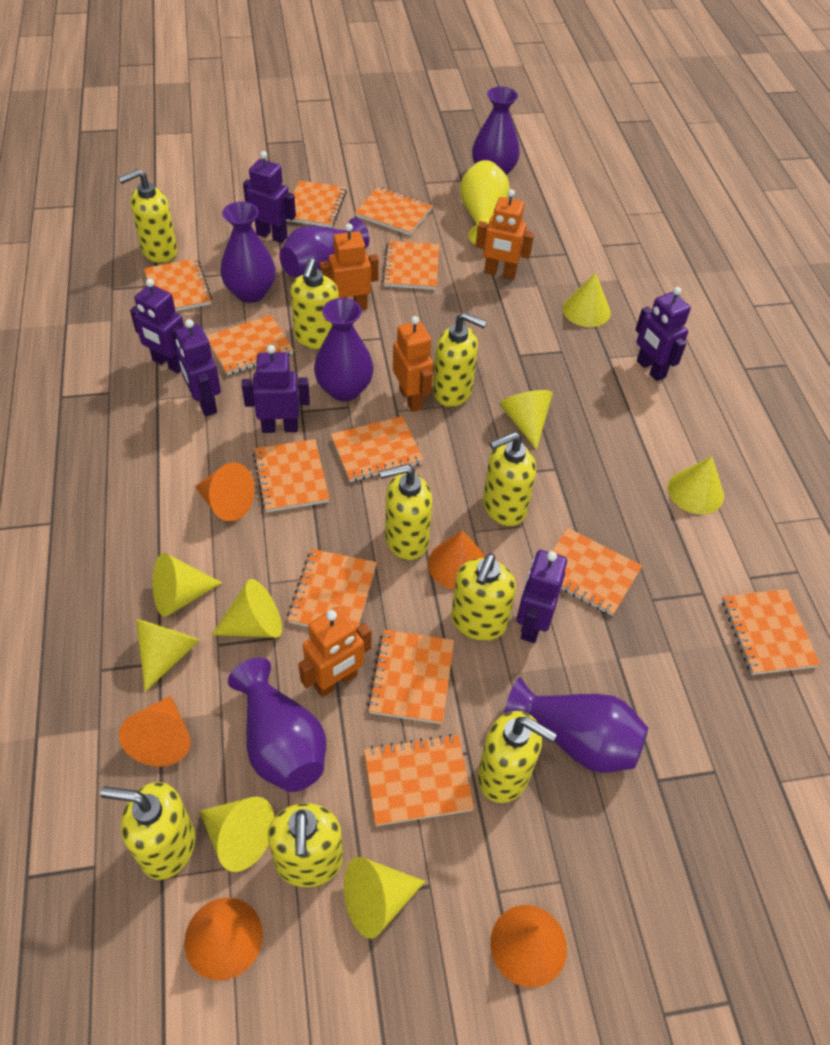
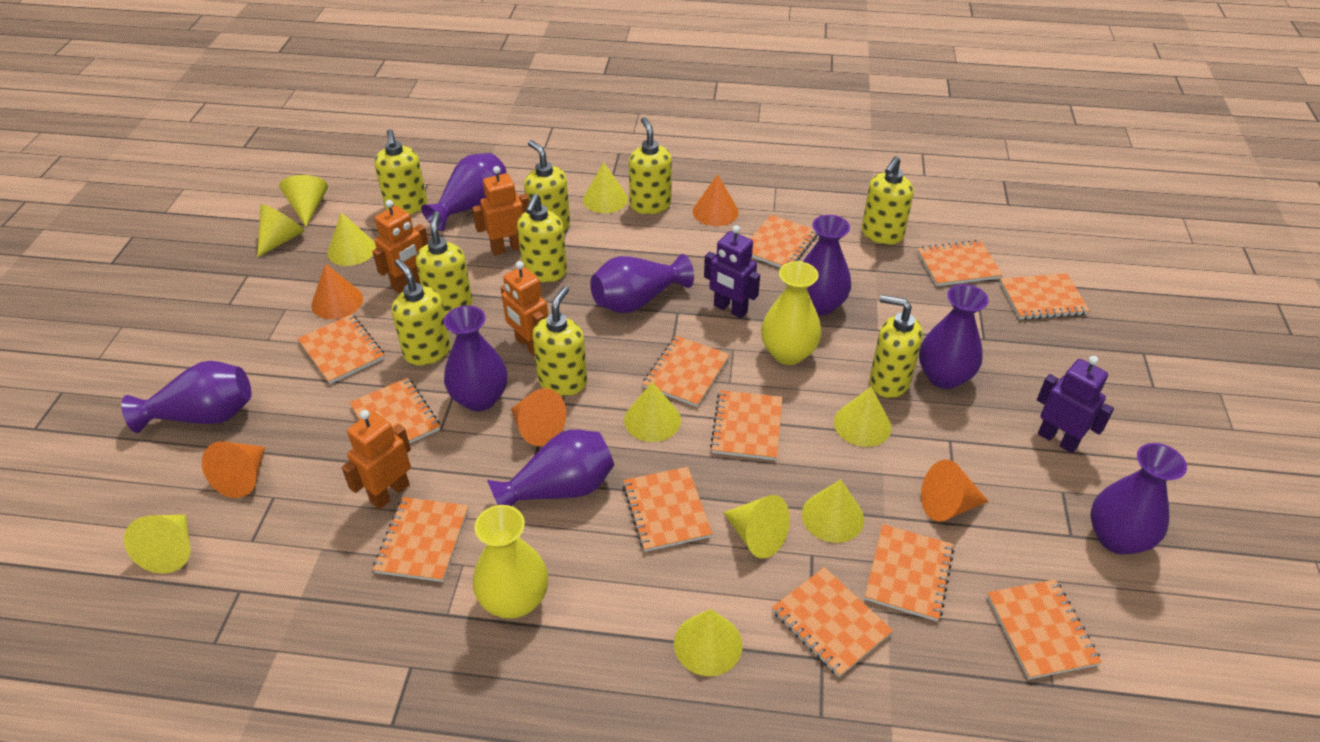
purple robot: 6 -> 2
purple vase: 6 -> 8
yellow cone: 8 -> 10
yellow vase: 1 -> 2

